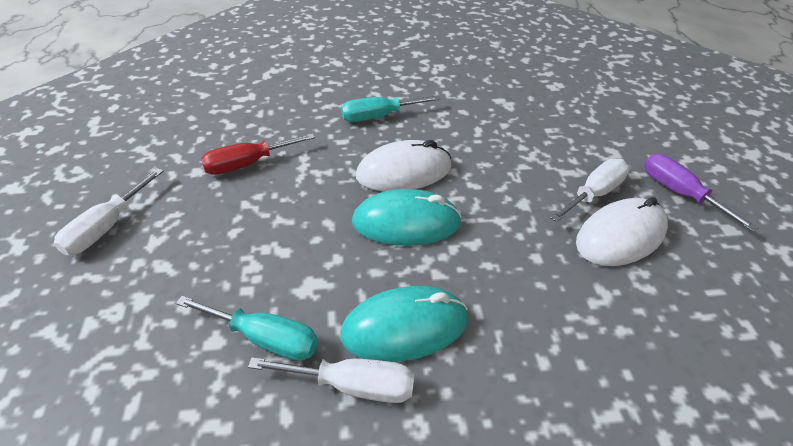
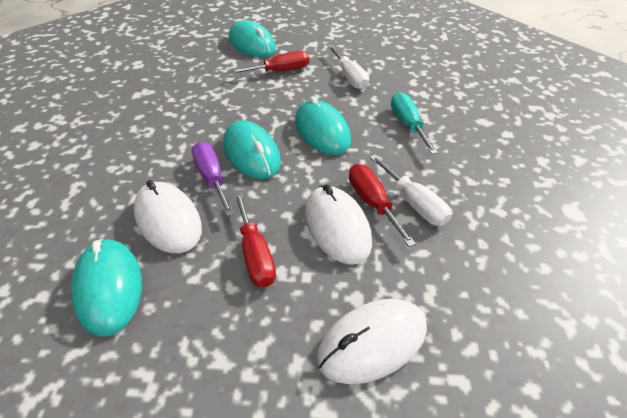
red screwdriver: 1 -> 3
turquoise mouse: 2 -> 4
turquoise screwdriver: 2 -> 1
white mouse: 2 -> 3
white screwdriver: 3 -> 2

